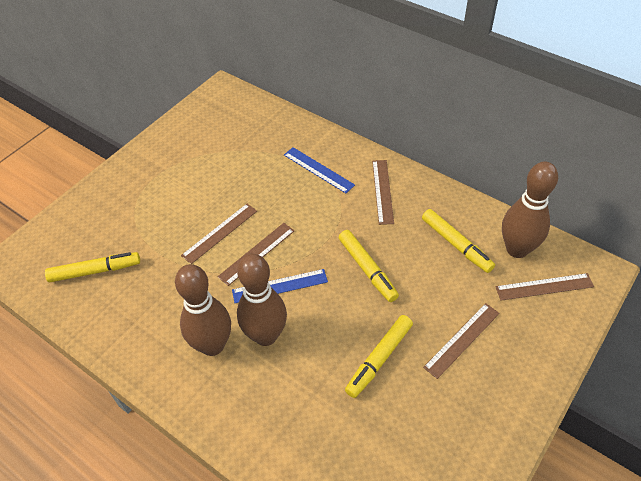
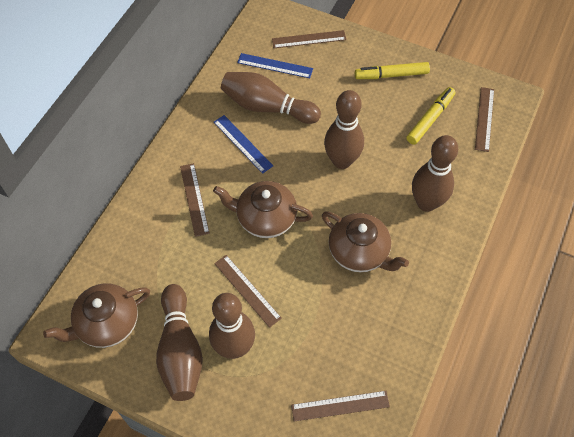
brown bowling pin: 3 -> 5
brown teapot: 0 -> 3
yellow marker: 4 -> 2

